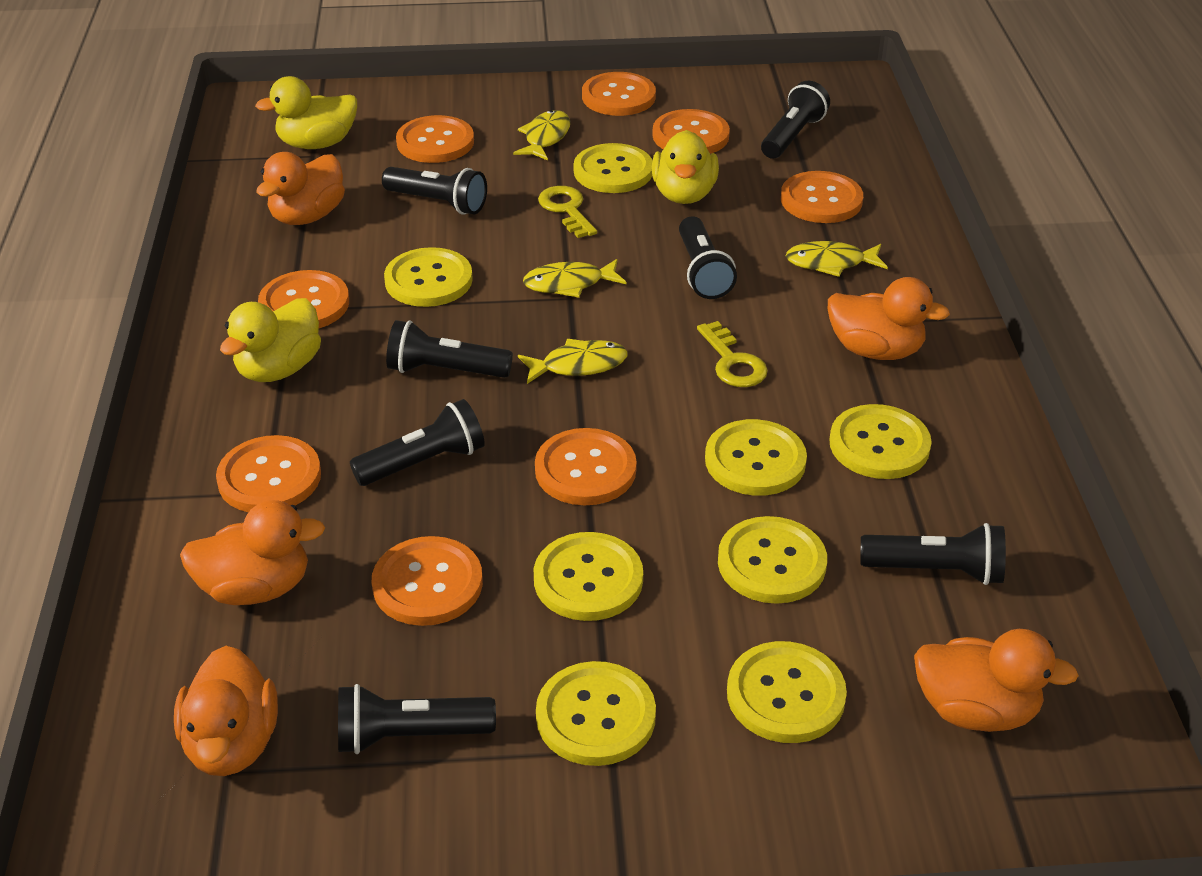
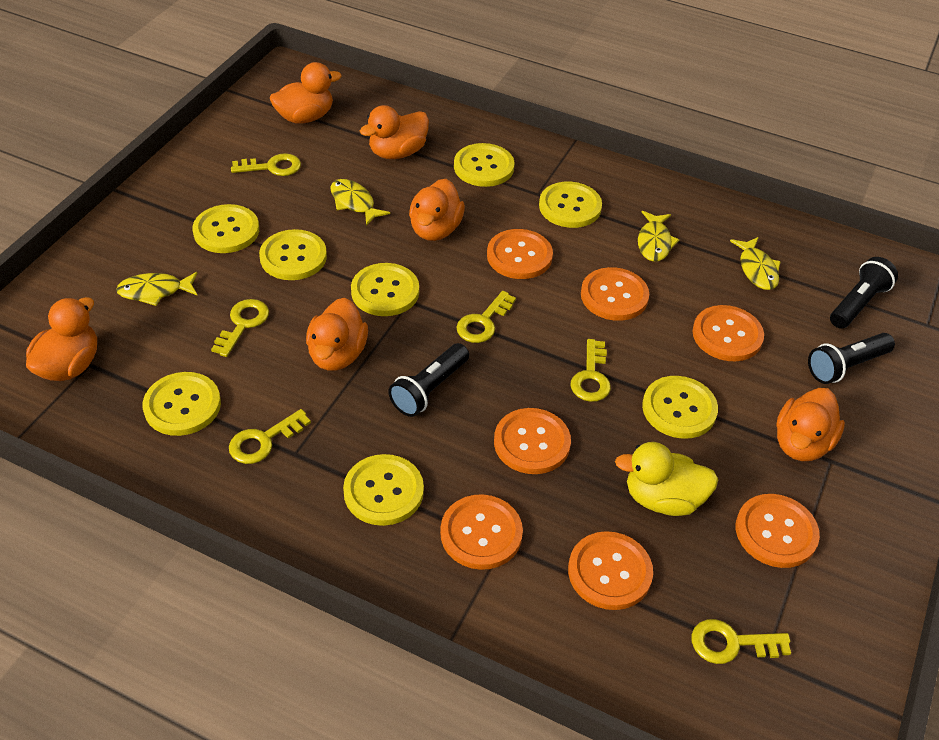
black flashlight: 7 -> 3
orange button: 8 -> 7
orange duck: 5 -> 6
yellow duck: 3 -> 1
yellow key: 2 -> 6

